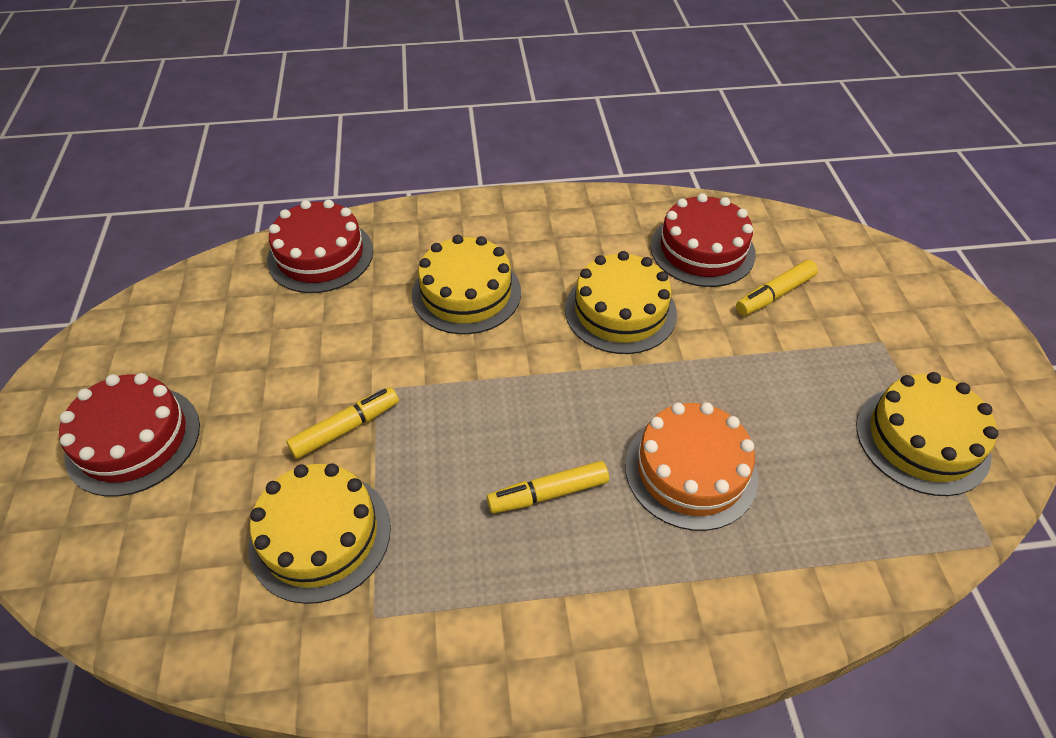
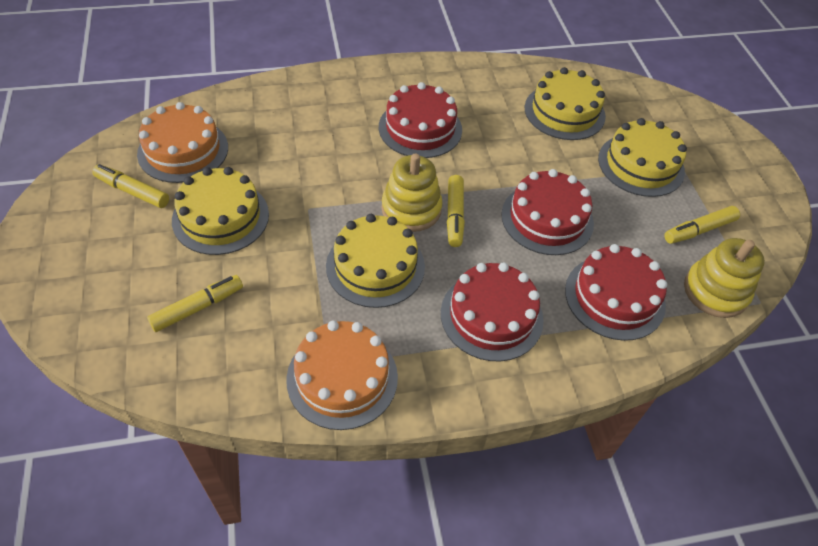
orange cake: 1 -> 2
red cake: 3 -> 4
yellow marker: 3 -> 4
yellow stacking toy: 0 -> 2

